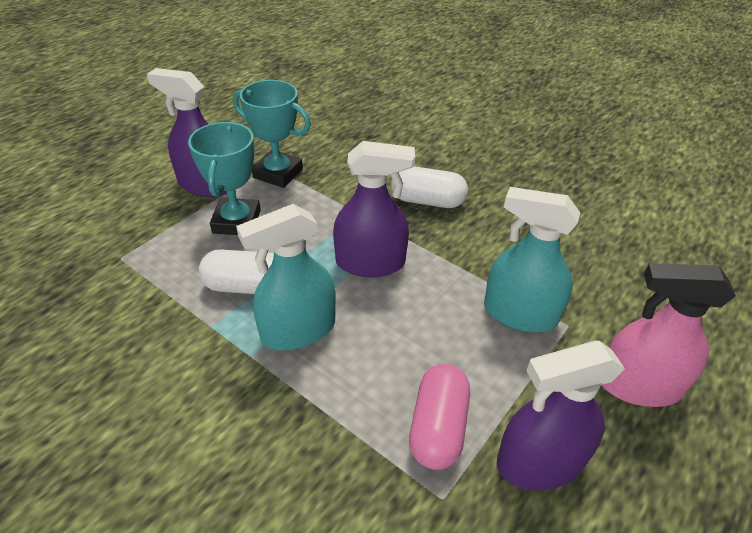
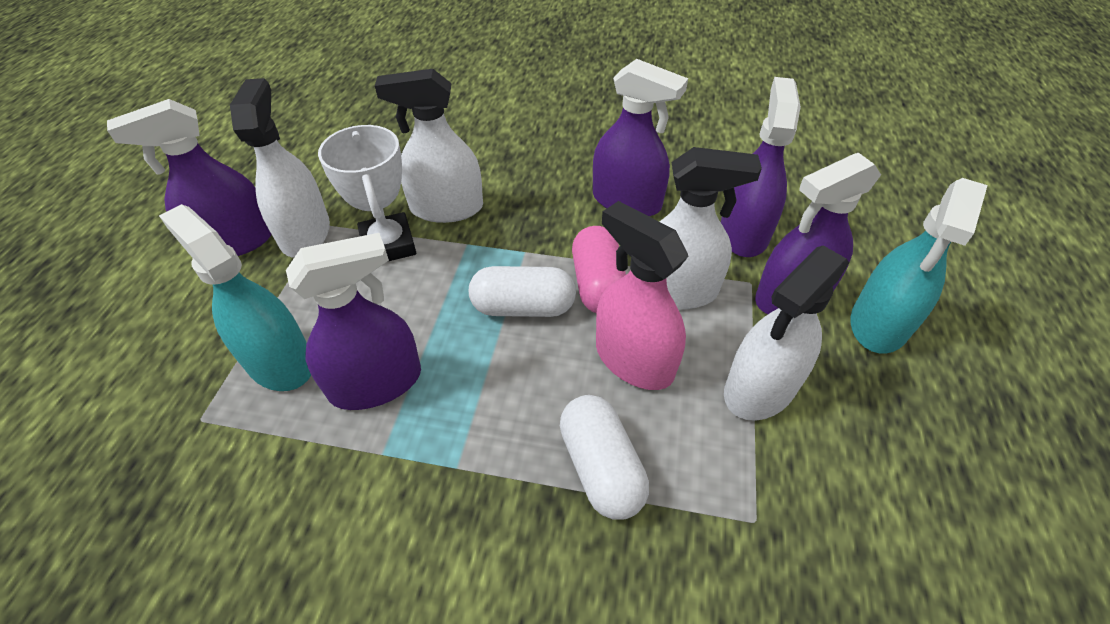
purple spray bottle: 3 -> 5
turquoise trophy: 2 -> 0
white spray bottle: 0 -> 4
white trophy: 0 -> 1

